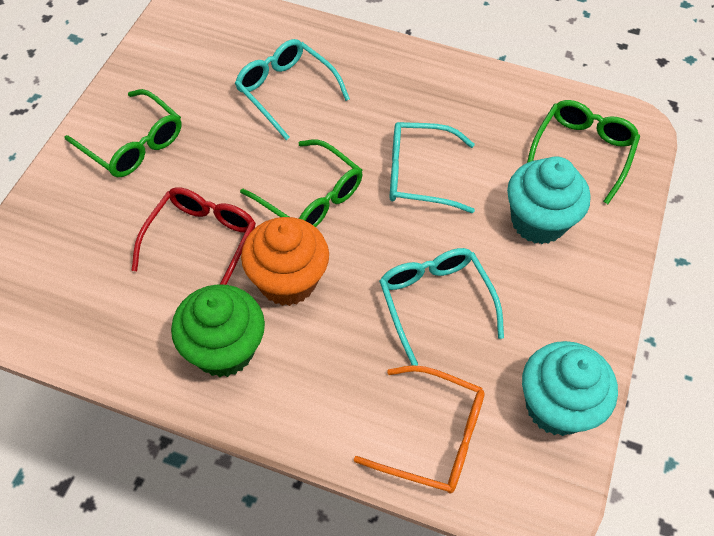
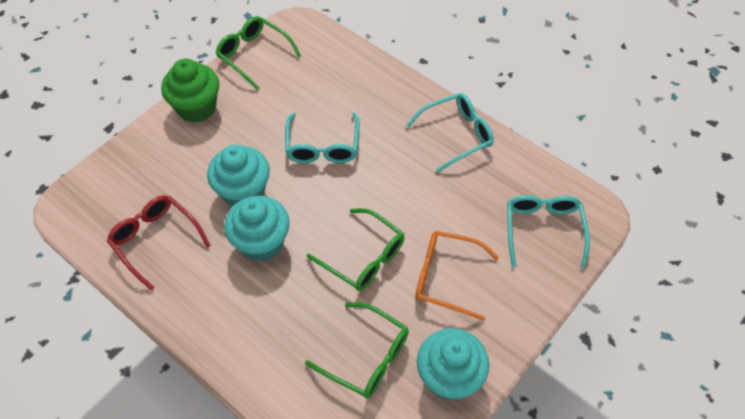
orange cupcake: 1 -> 0
turquoise cupcake: 2 -> 3

